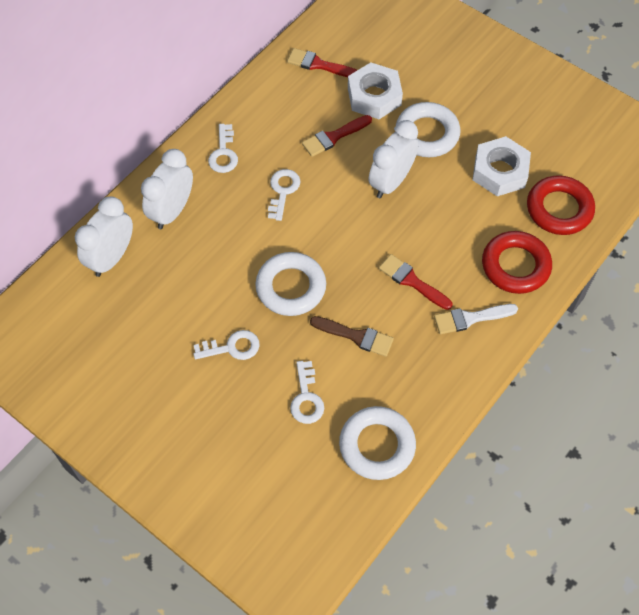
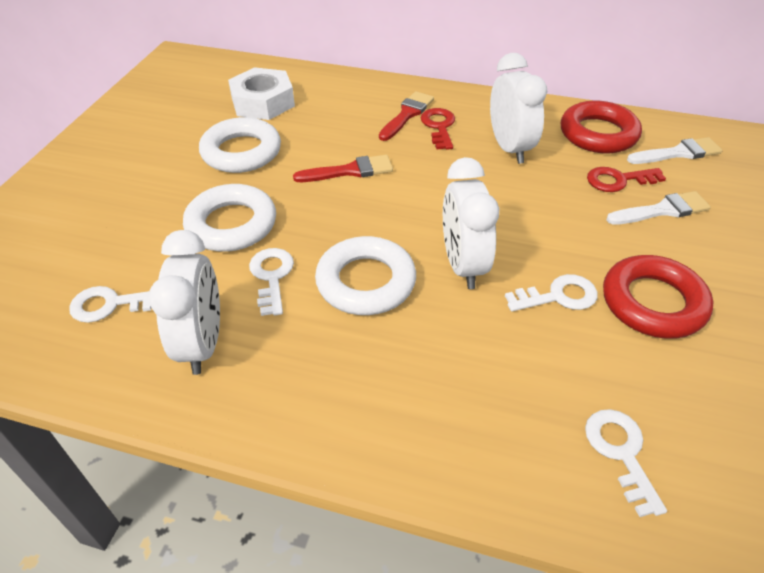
brown brush: 1 -> 0
red brush: 3 -> 2
red key: 0 -> 2
white brush: 1 -> 2
white nut: 2 -> 1

